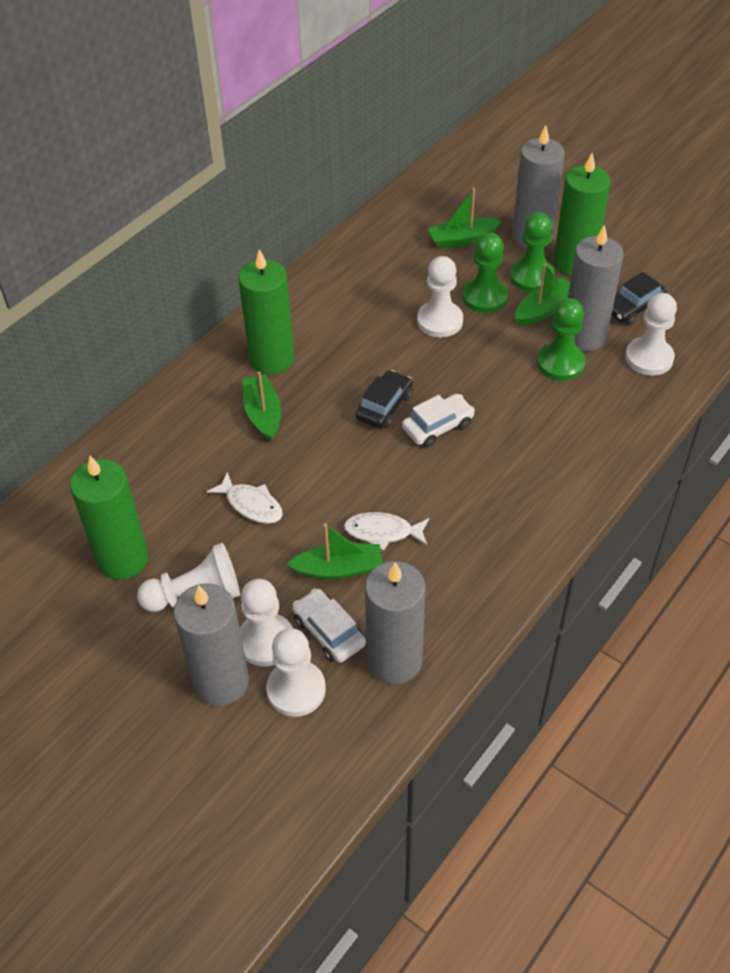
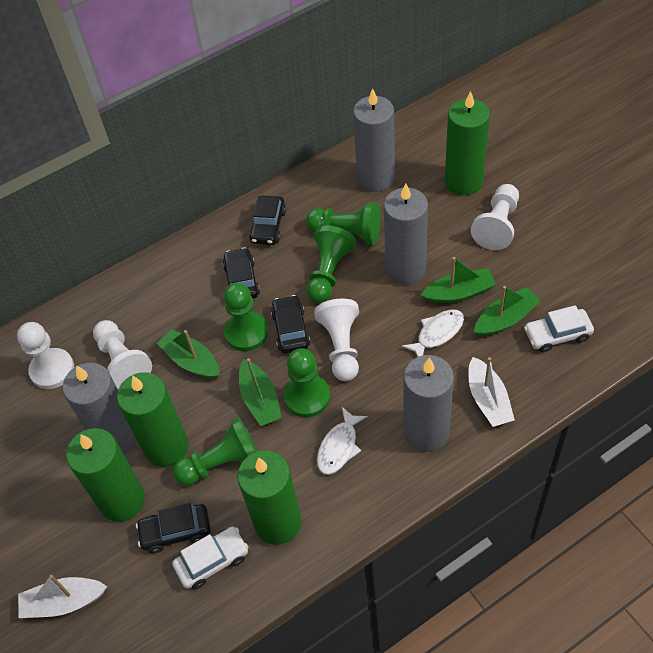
black car: 2 -> 4
green candle: 3 -> 4
green pawn: 3 -> 5
white boat: 0 -> 2
white pawn: 5 -> 4

